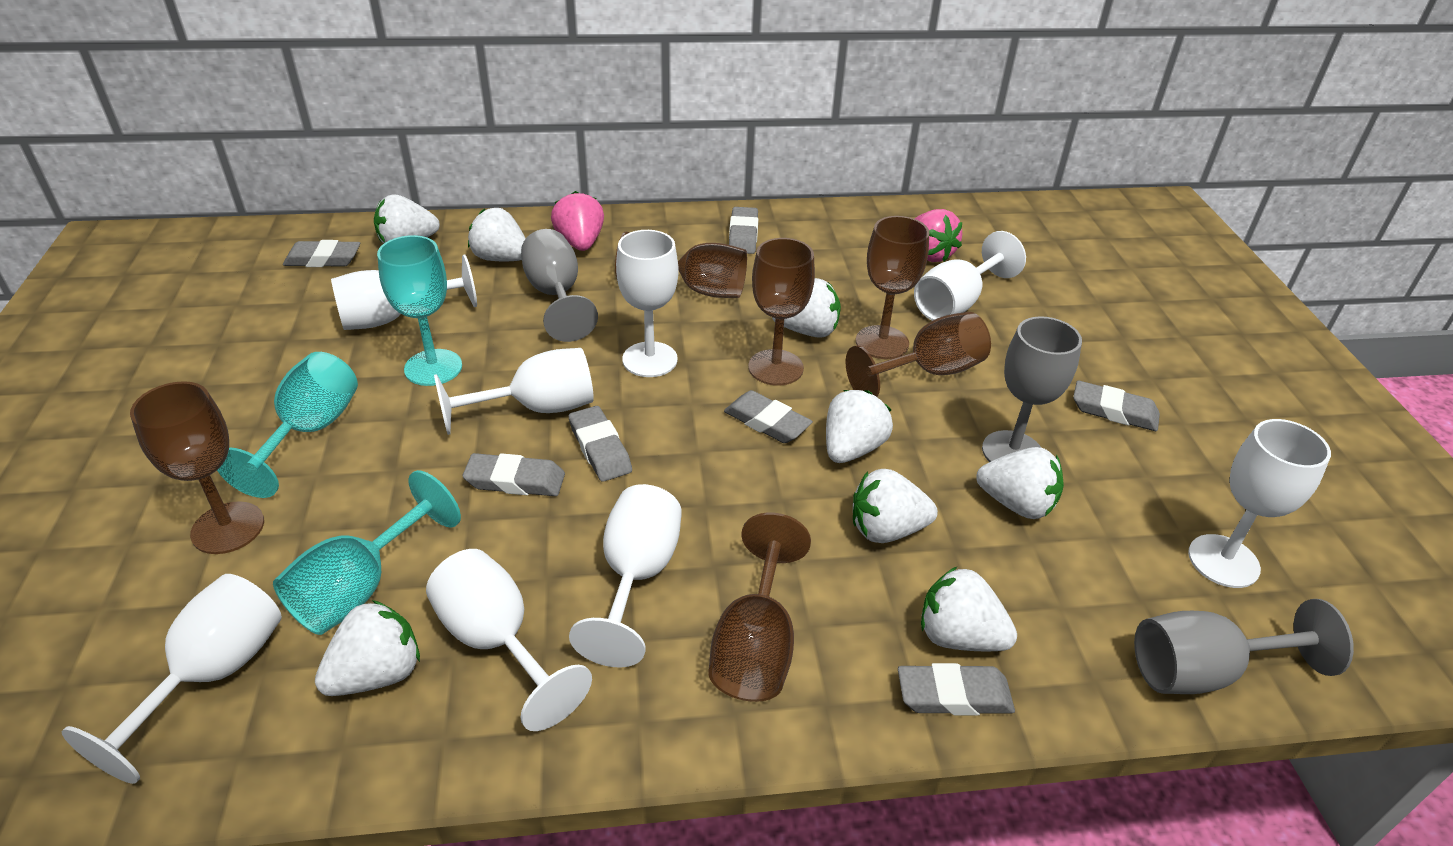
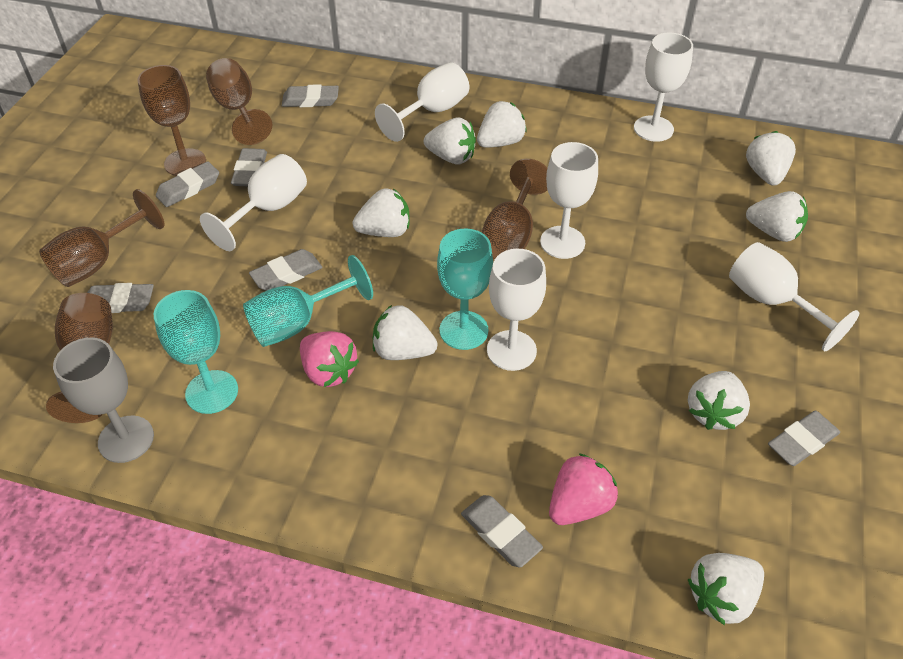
brown goblet: 6 -> 5
grey goblet: 3 -> 1
white goblet: 8 -> 6

